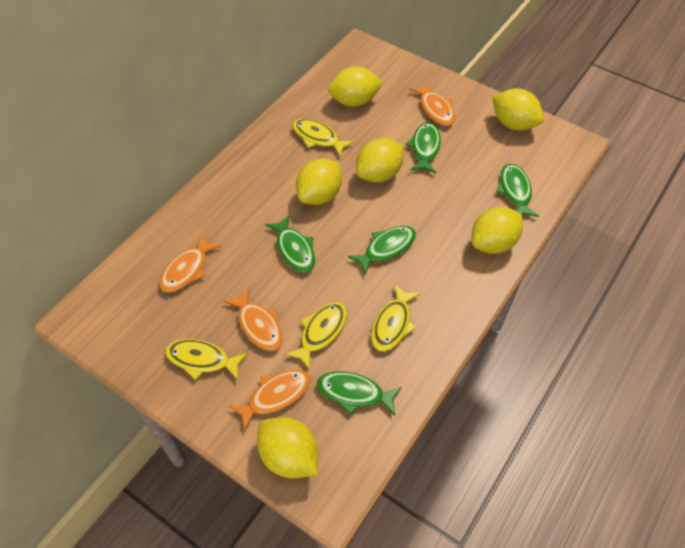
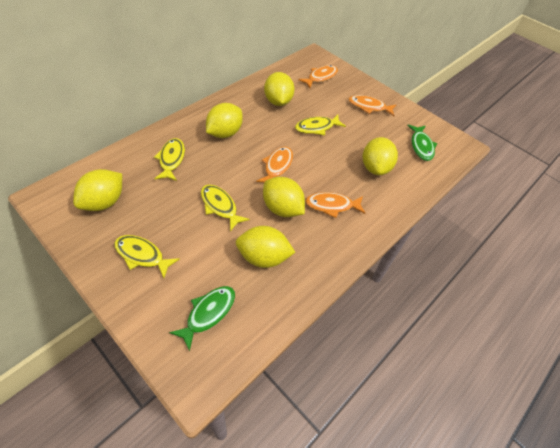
green fish: 5 -> 2

